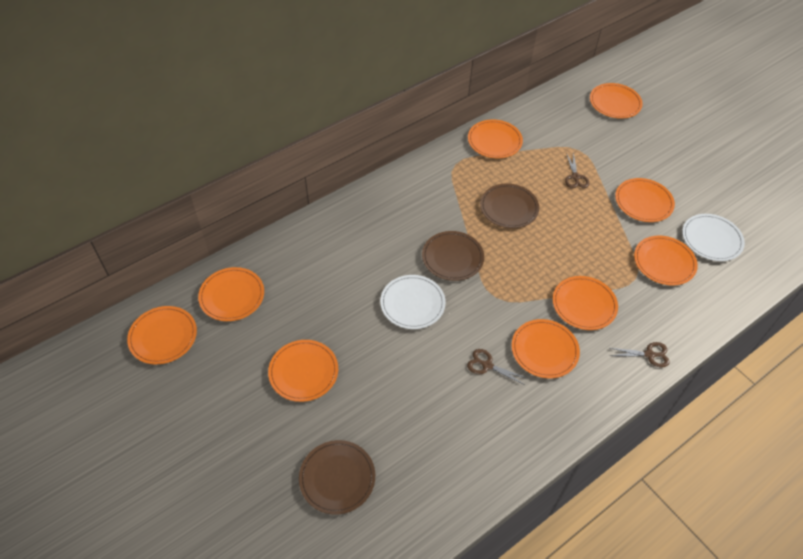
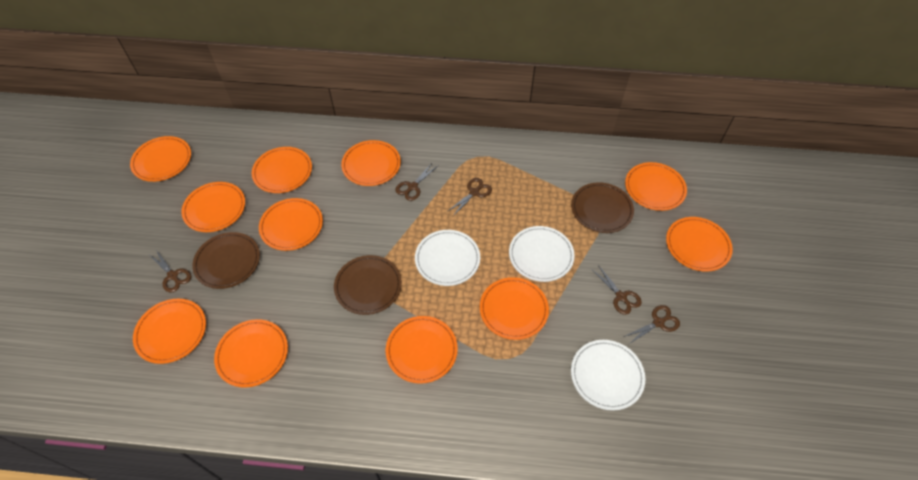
brown scissors: 3 -> 5
orange plate: 9 -> 11
white plate: 2 -> 3

